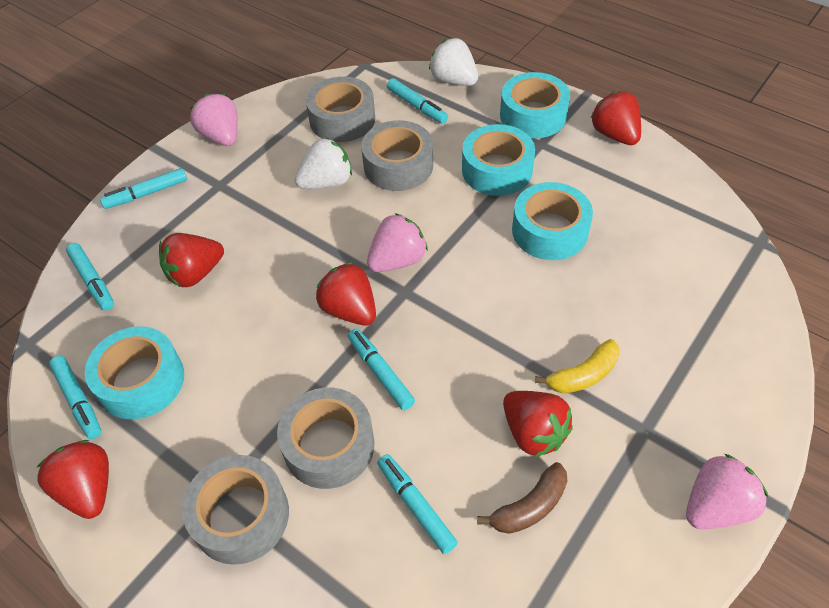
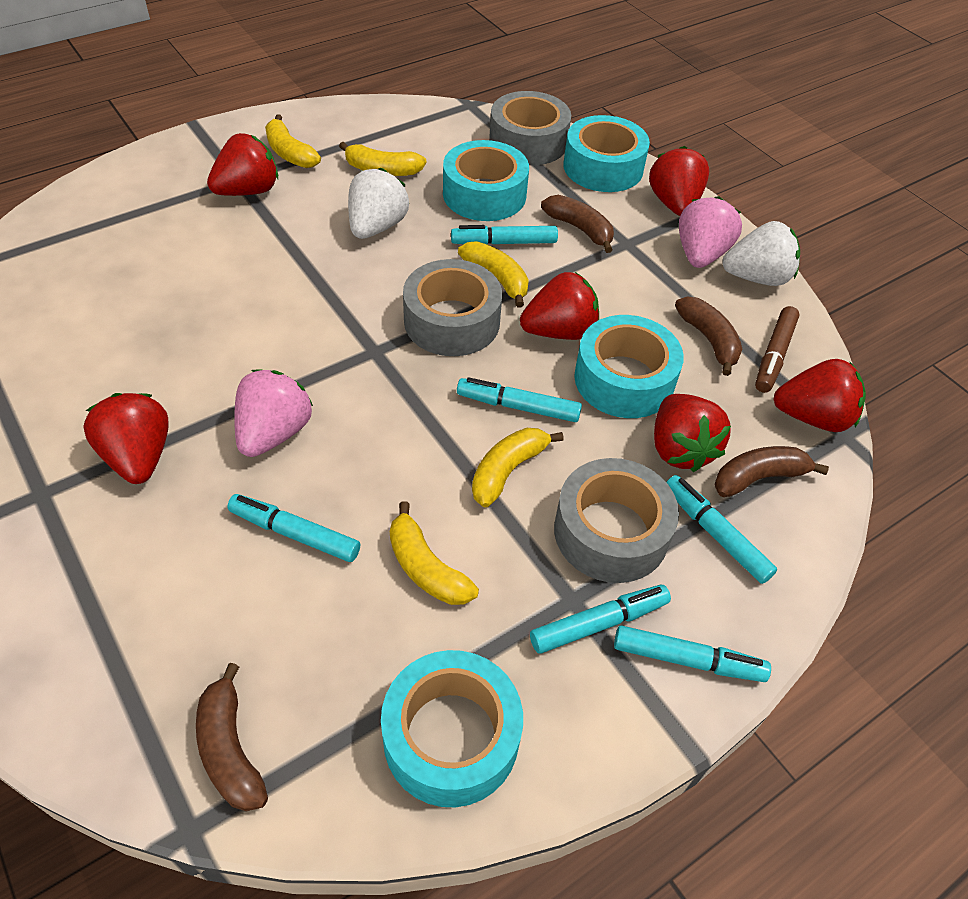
brown banana: 1 -> 4
brown marker: 0 -> 1
grey tape: 4 -> 3
pink strawberry: 3 -> 2
red strawberry: 5 -> 6
yellow banana: 1 -> 5

